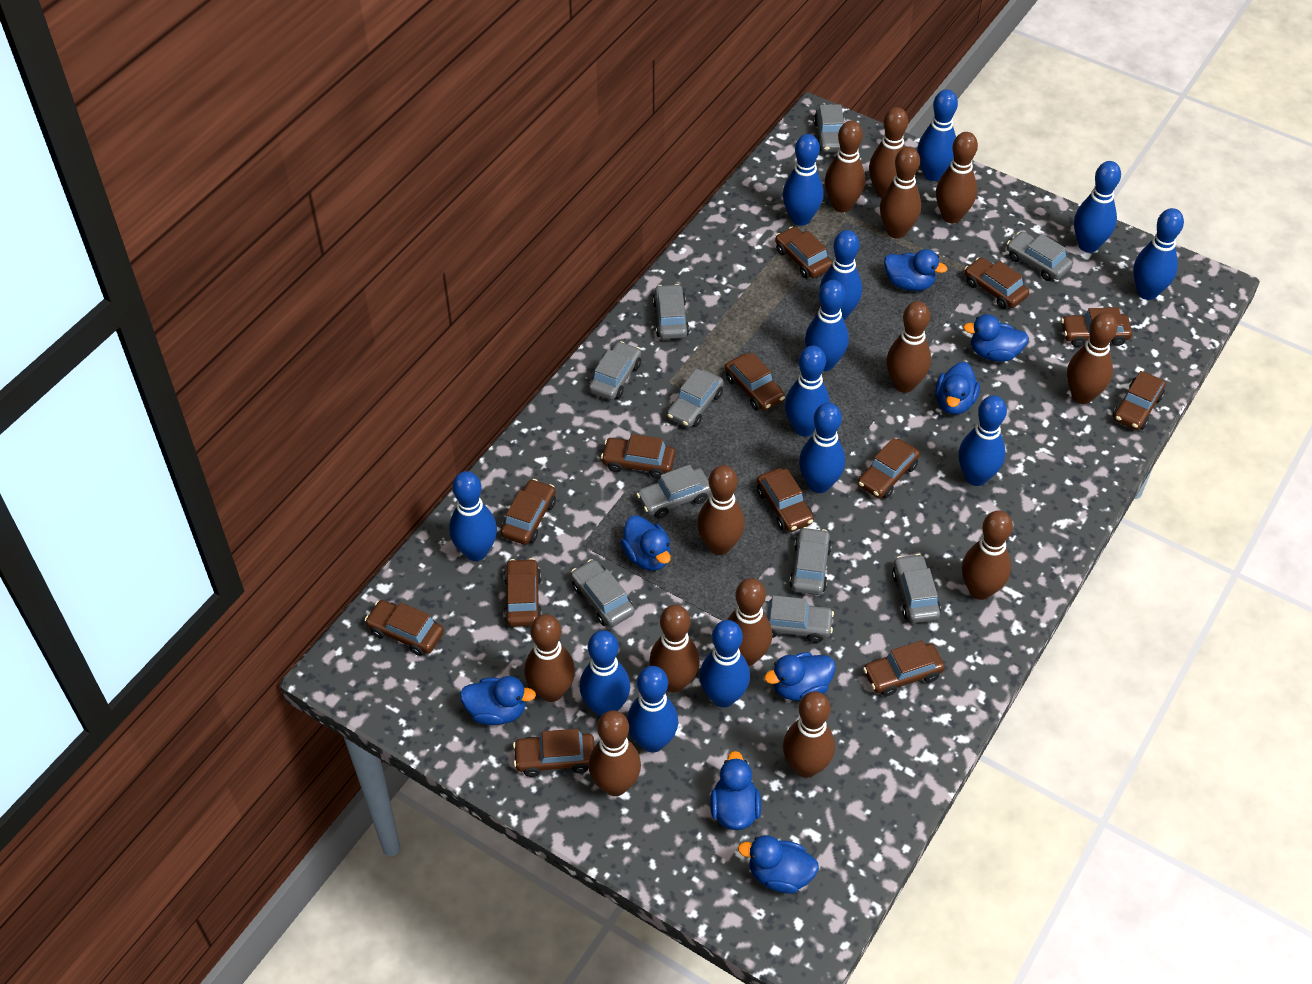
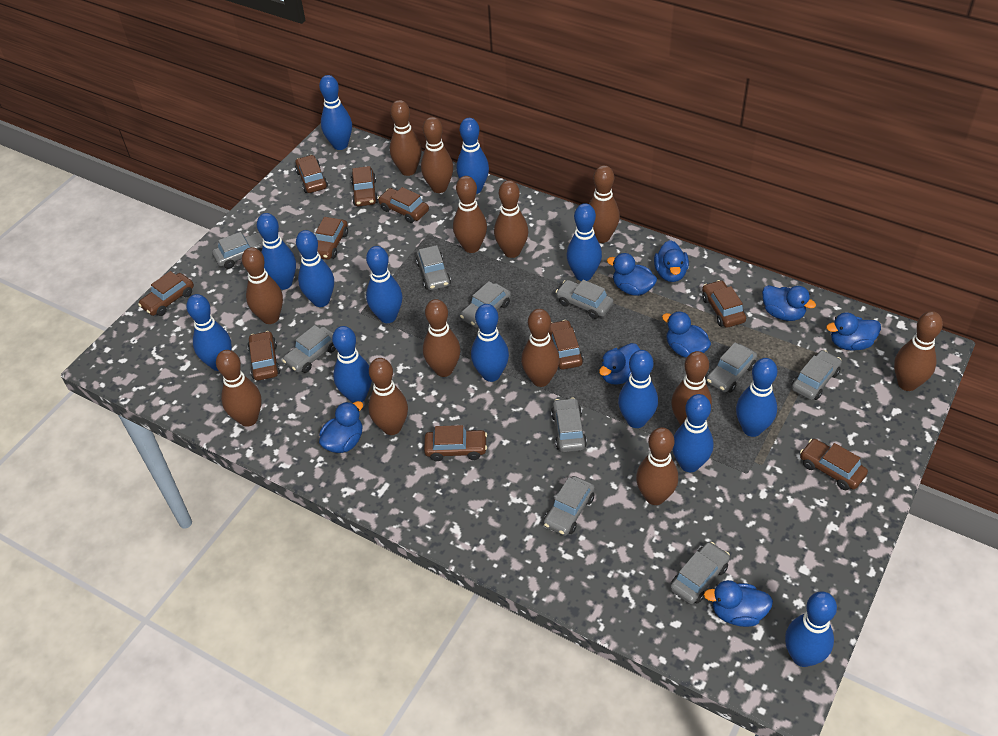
brown car: 13 -> 10

